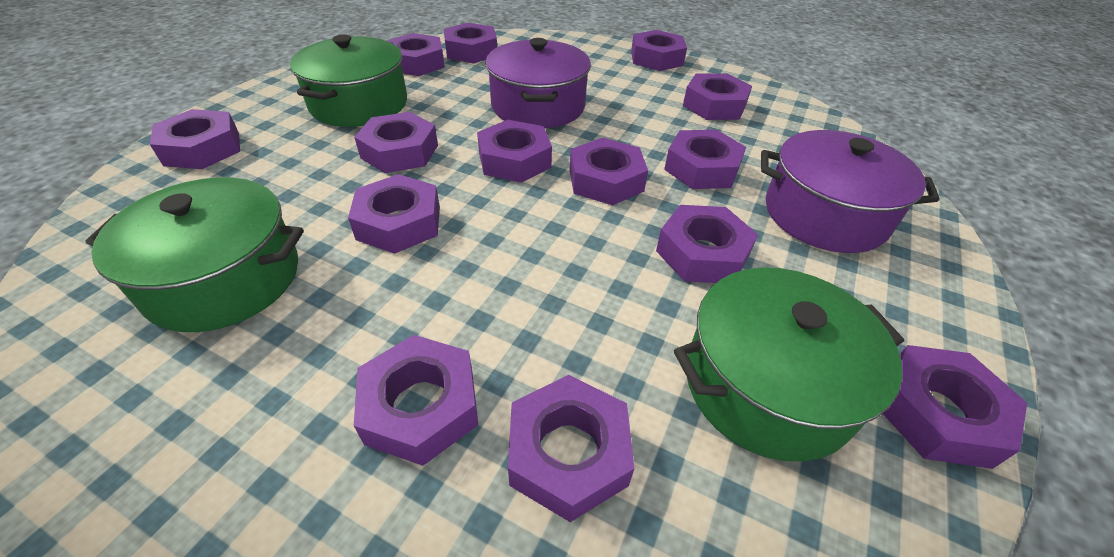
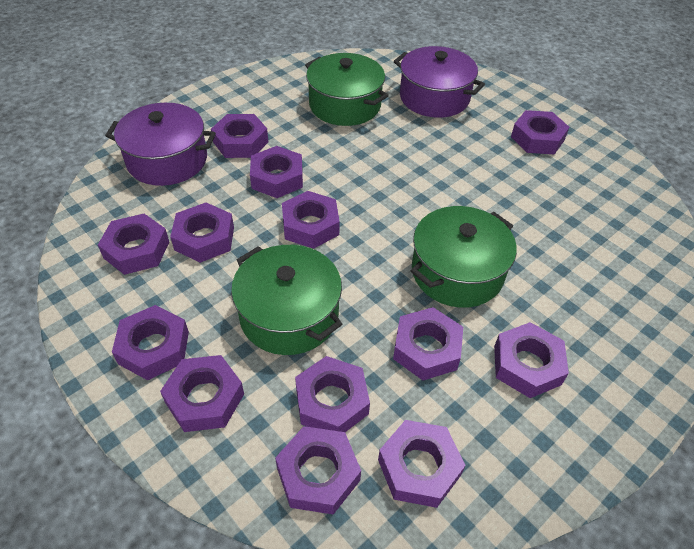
purple nut: 14 -> 13

